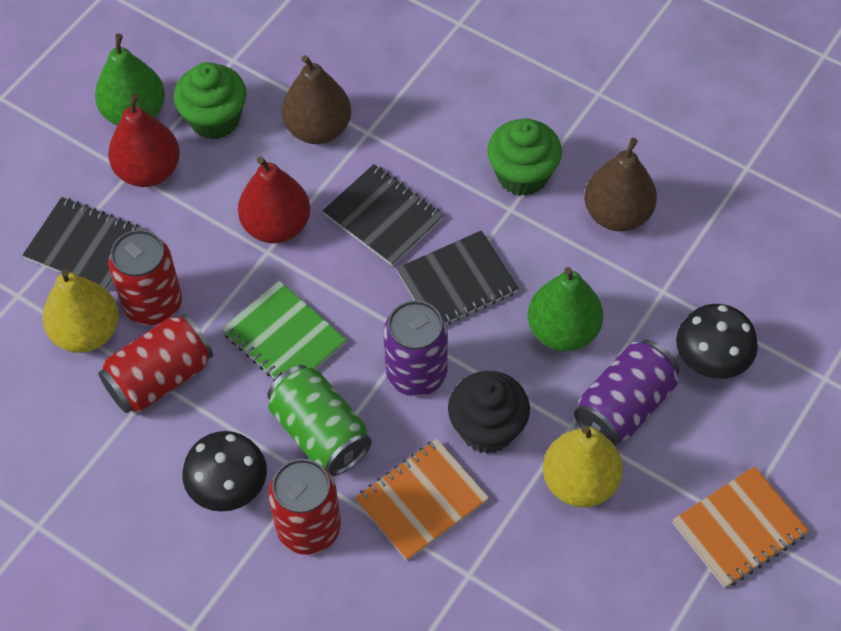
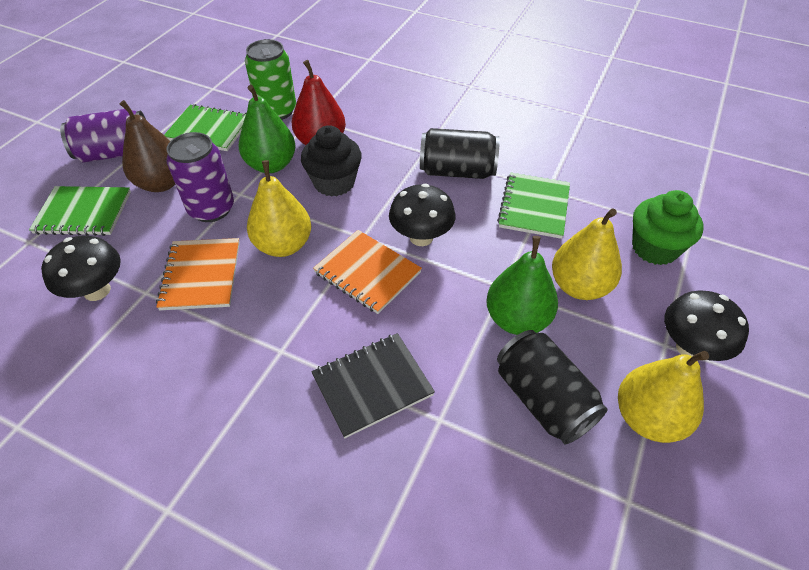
black can: 0 -> 2
black mushroom: 2 -> 3
black notebook: 3 -> 1
brown pear: 2 -> 1
green cupcake: 2 -> 1
green notebook: 1 -> 3
red can: 3 -> 0
red pear: 2 -> 1
yellow pear: 2 -> 3

